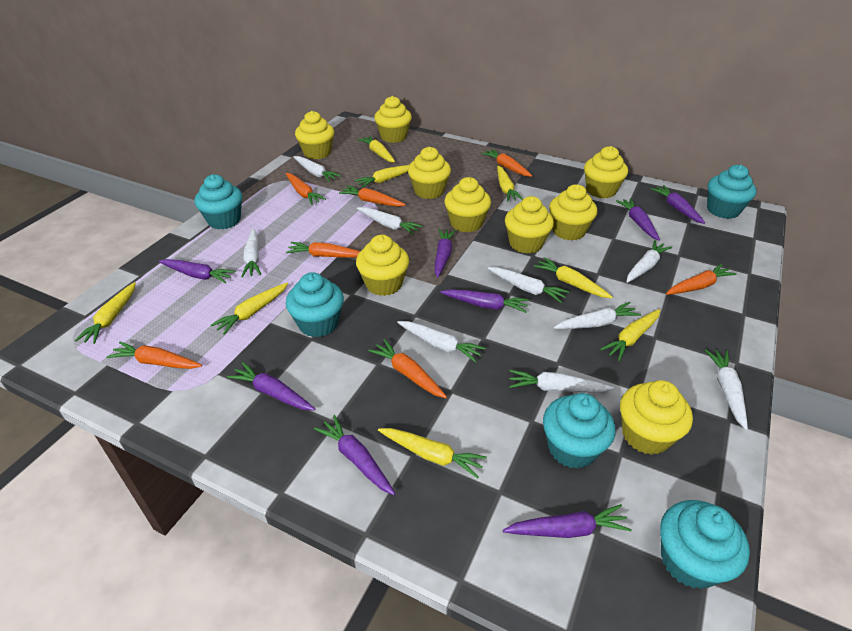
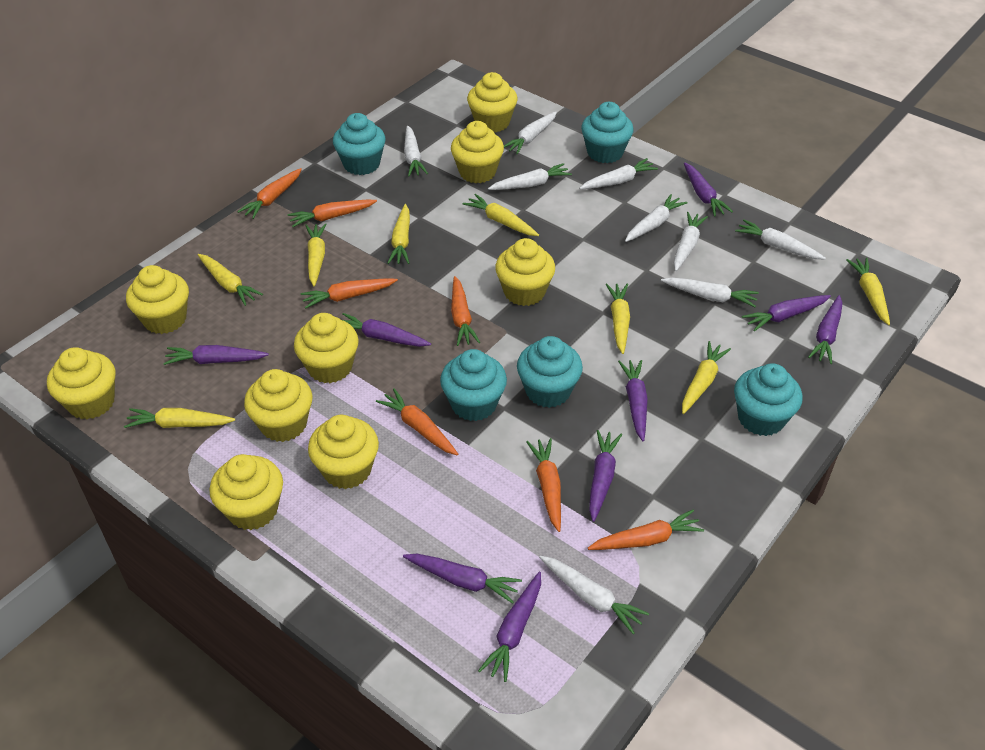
purple carrot: 8 -> 9

